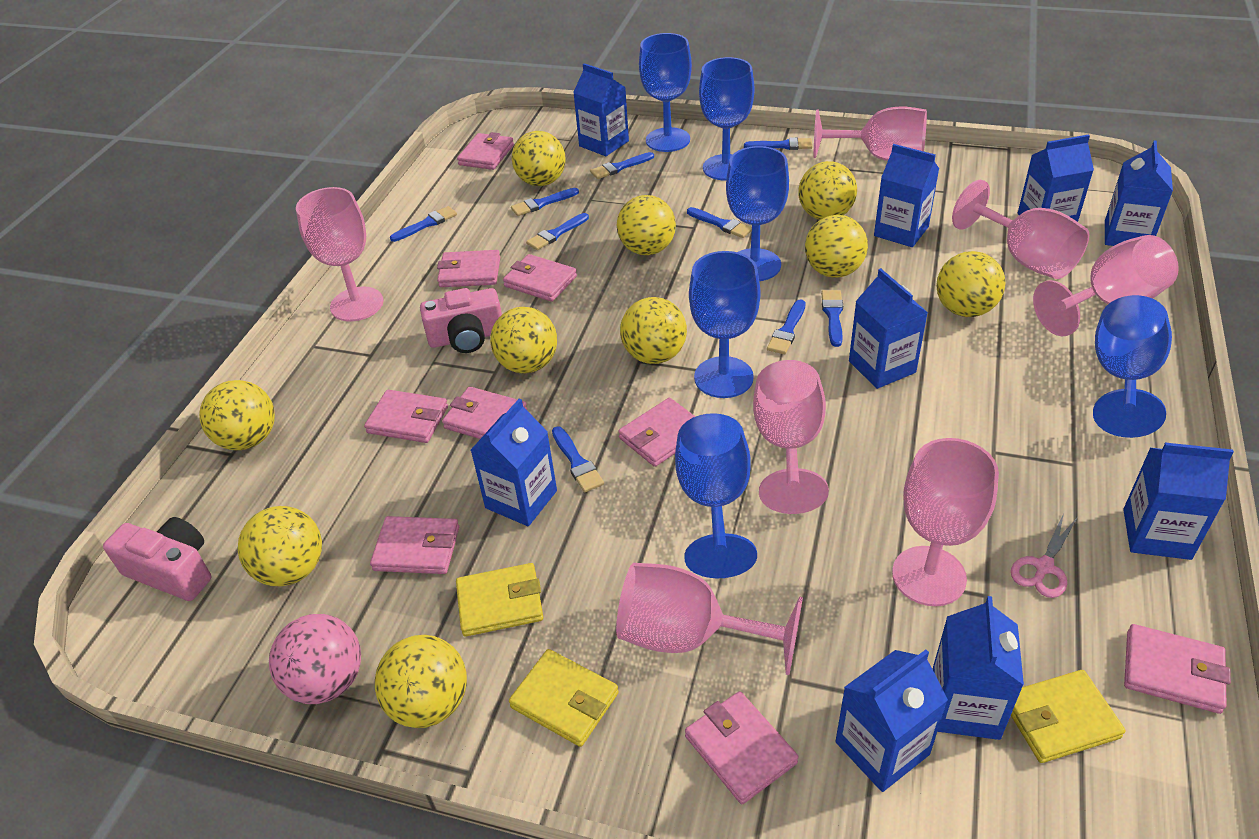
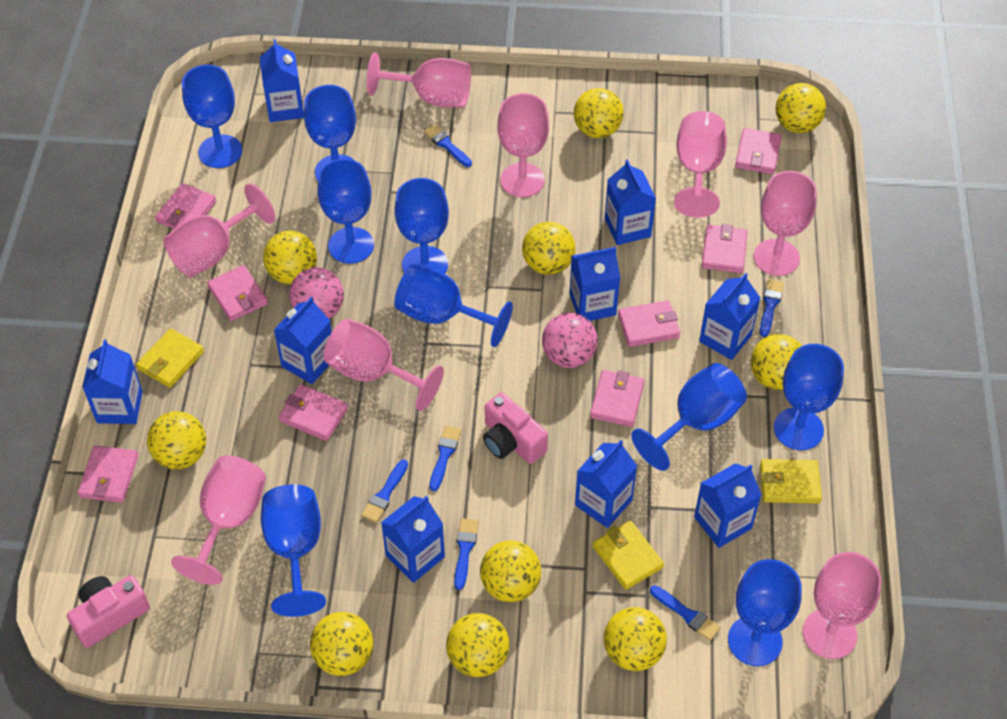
blue brush: 9 -> 6
blue goblet: 6 -> 9
pink ball: 1 -> 2
pink goblet: 7 -> 8
pink scissors: 1 -> 0
pink wallet: 9 -> 8

